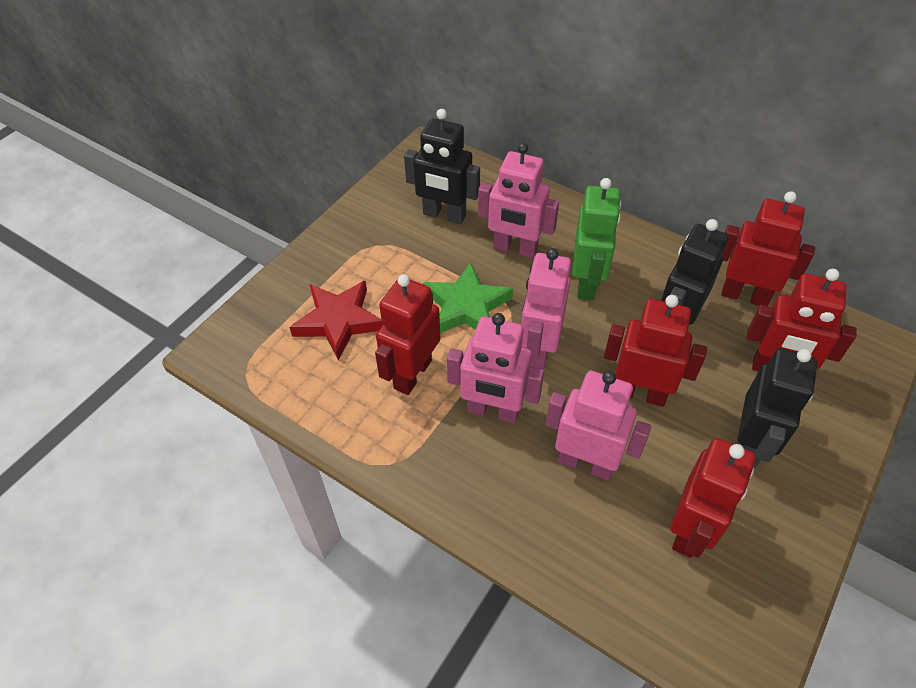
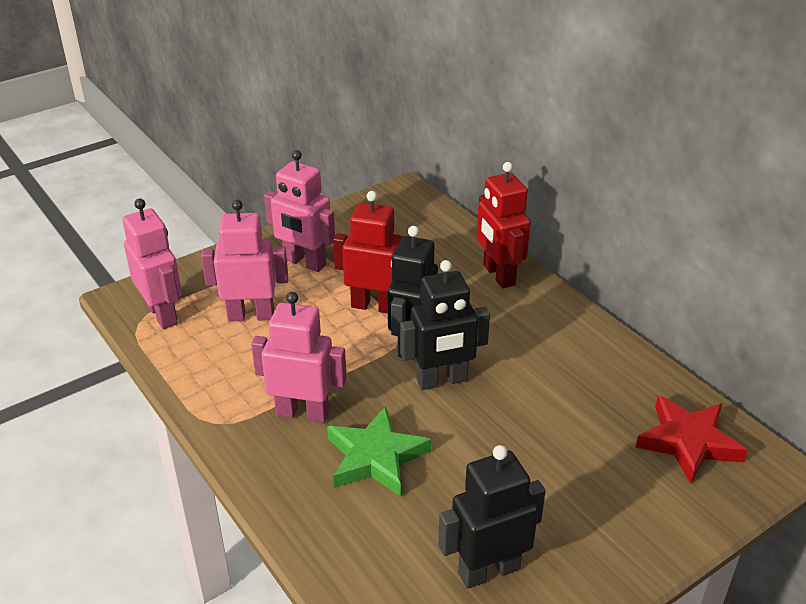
green robot: 1 -> 0
red robot: 5 -> 2

